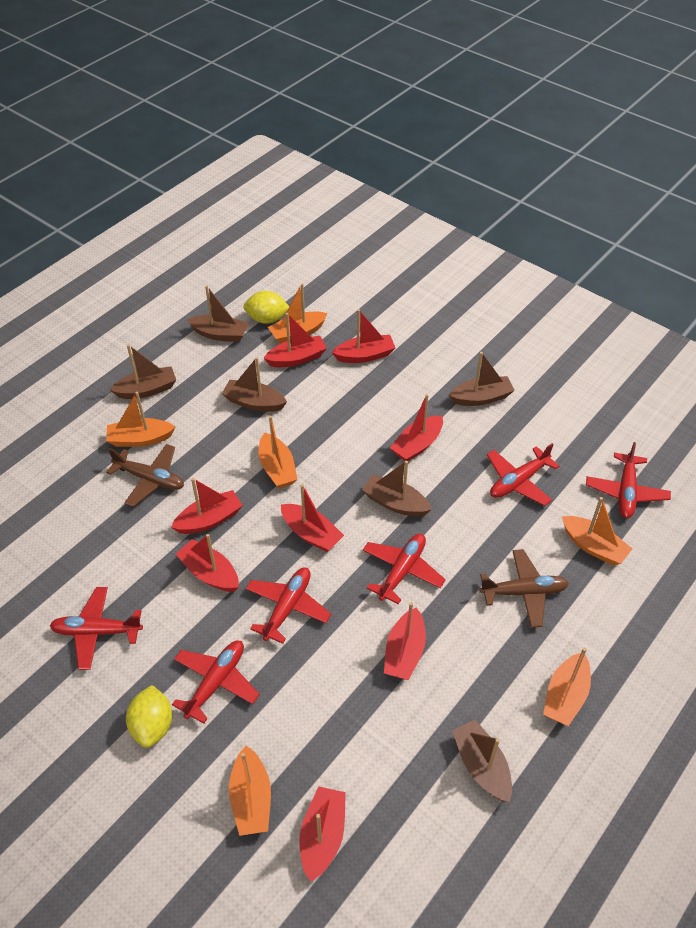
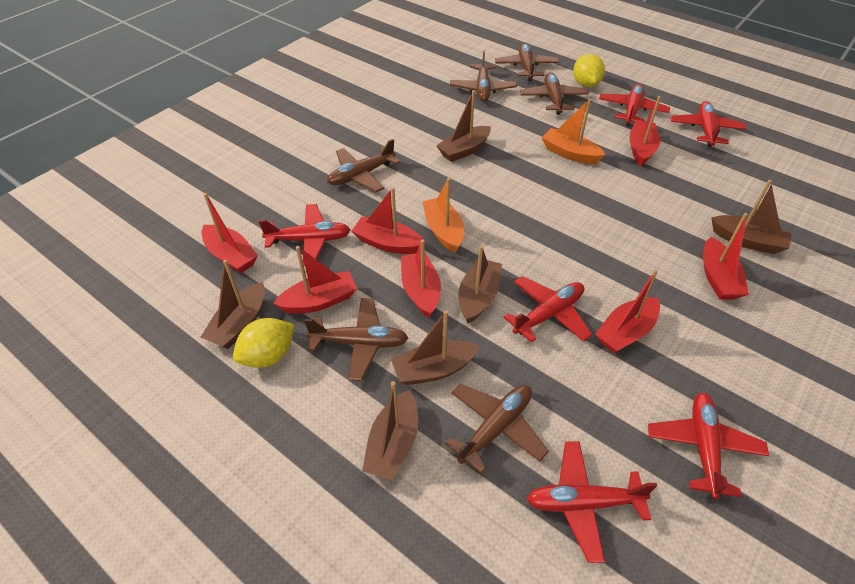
brown plane: 2 -> 6
orange boat: 6 -> 2
red boat: 8 -> 7

